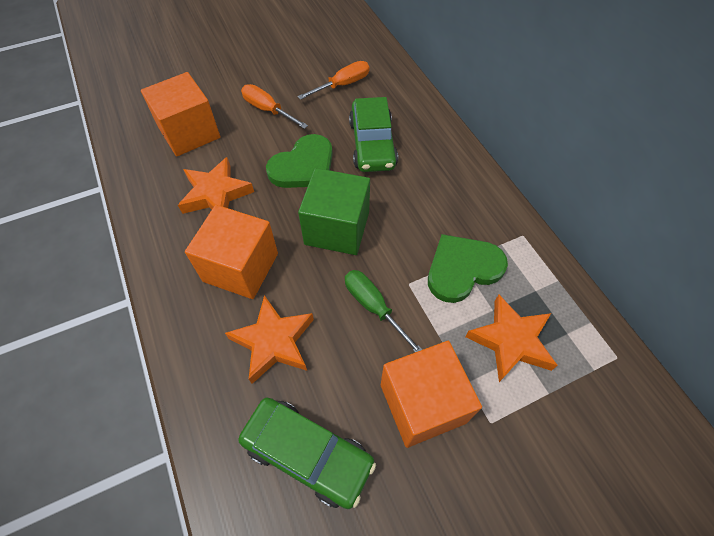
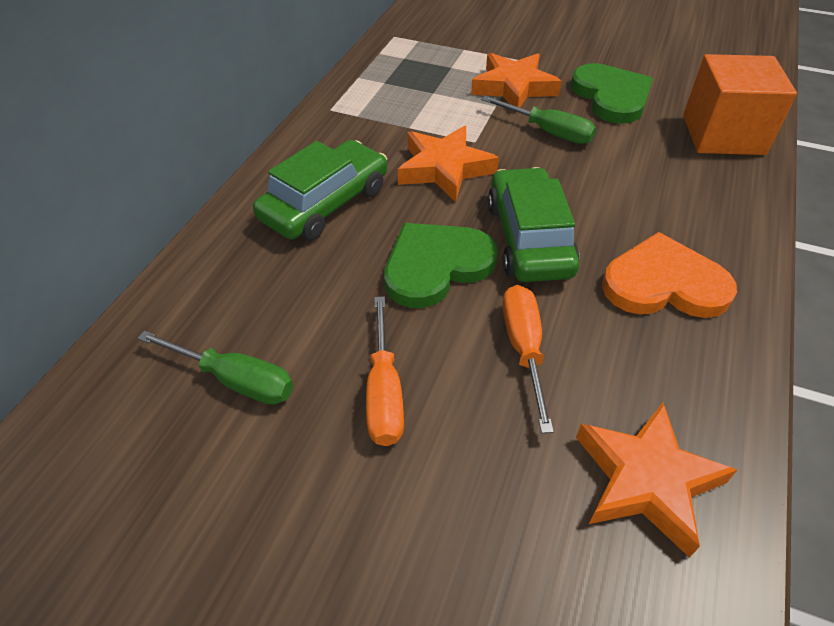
green cube: 1 -> 0
green screwdriver: 1 -> 2
orange cube: 3 -> 1
orange heart: 0 -> 1

